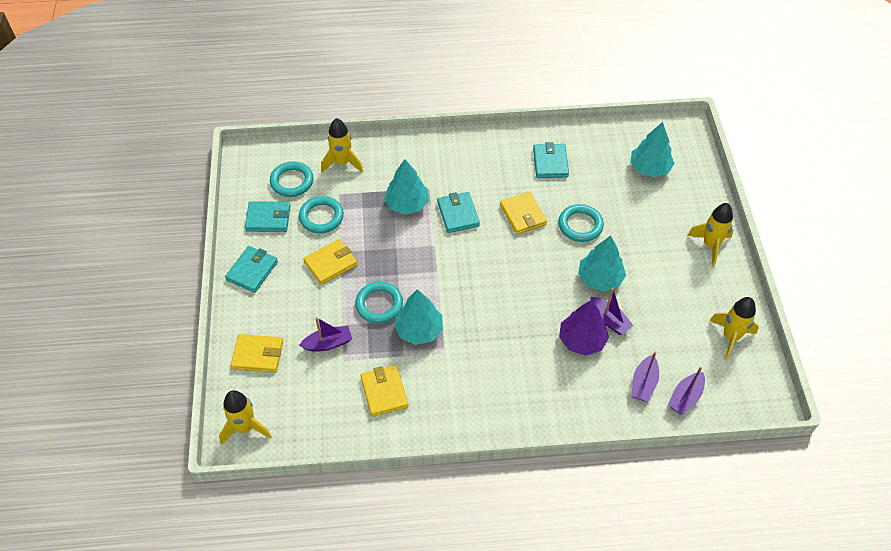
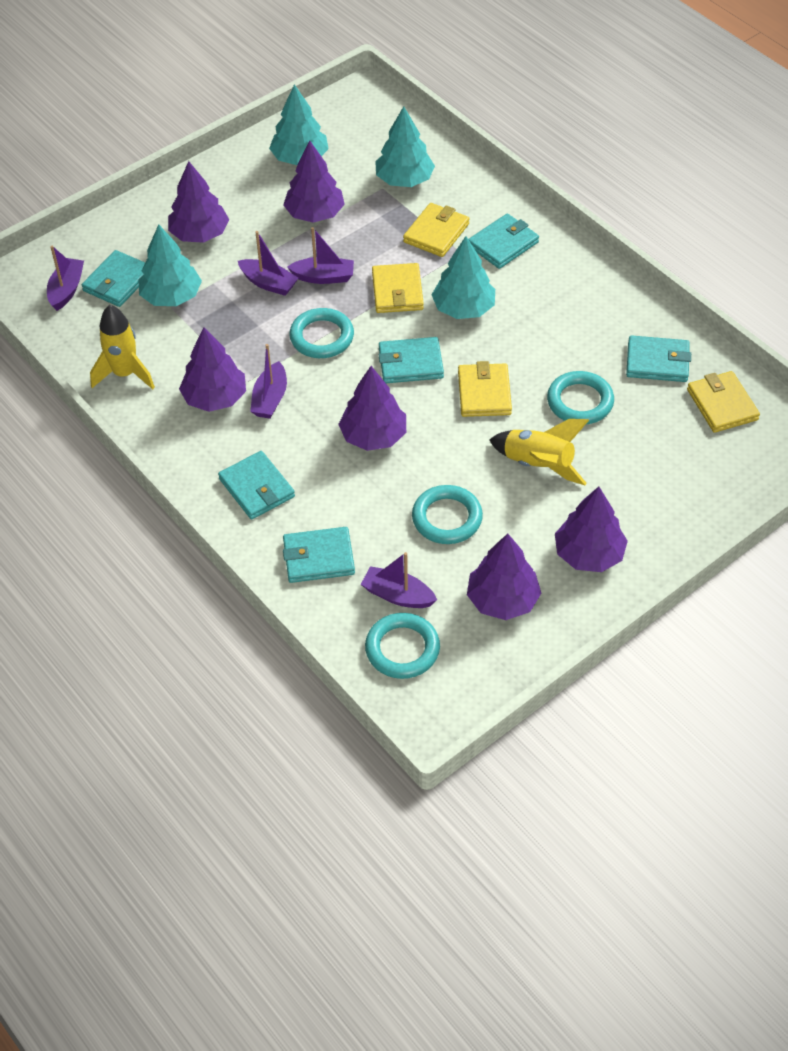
purple boat: 4 -> 5
purple tree: 1 -> 6
turquoise wallet: 4 -> 6
yellow rocket: 4 -> 2

